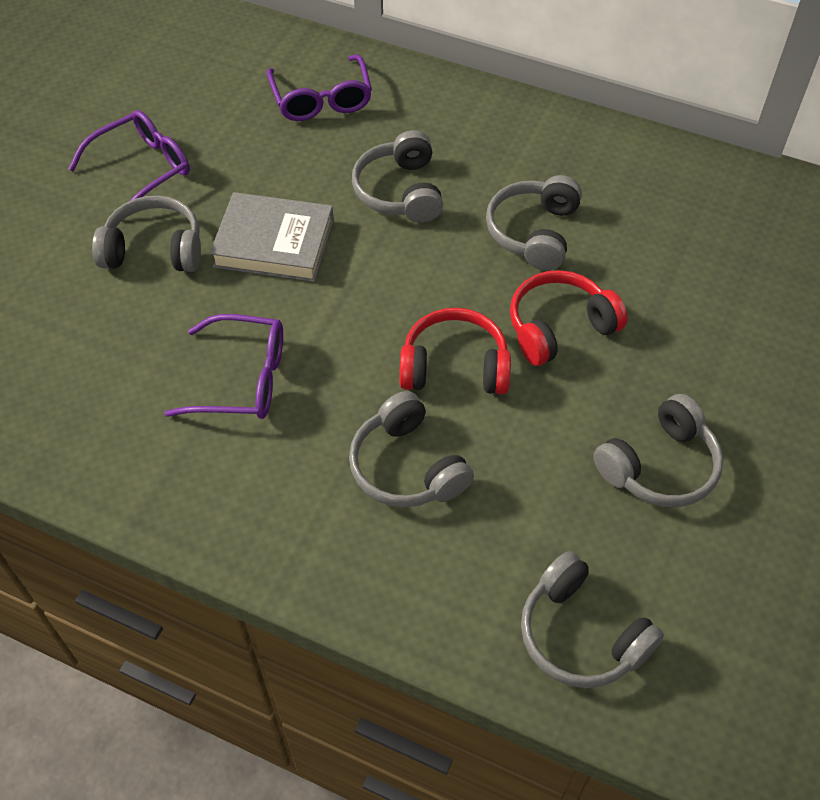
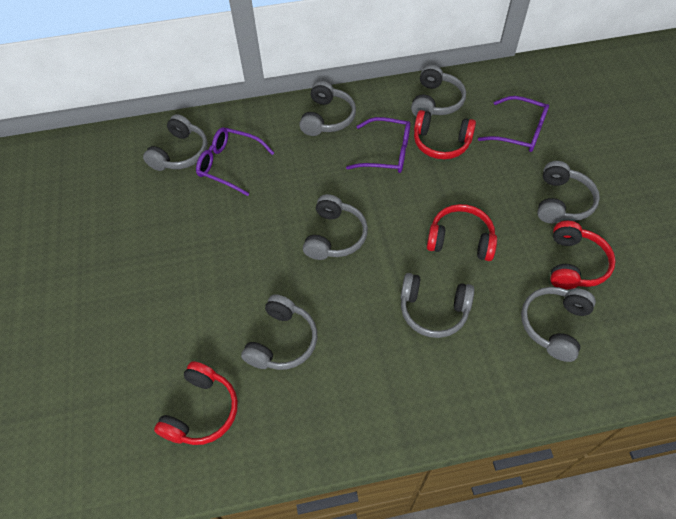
grey book: 1 -> 0
grey headphones: 6 -> 8
red headphones: 2 -> 4

